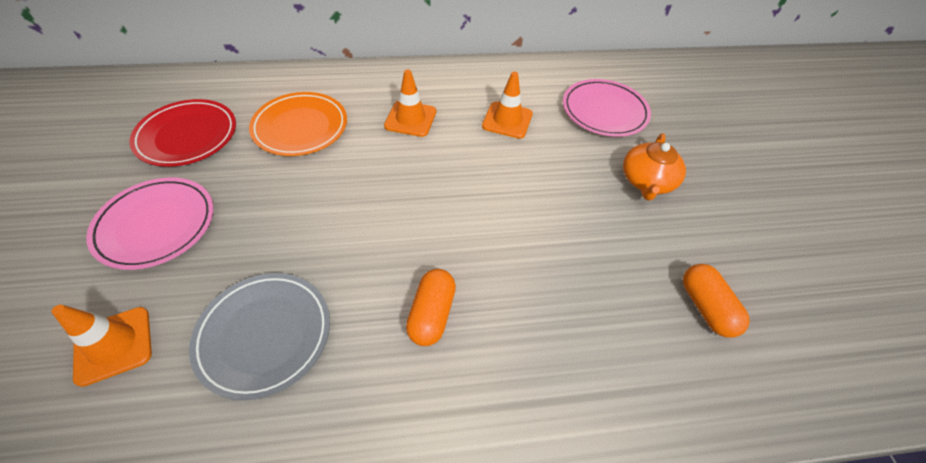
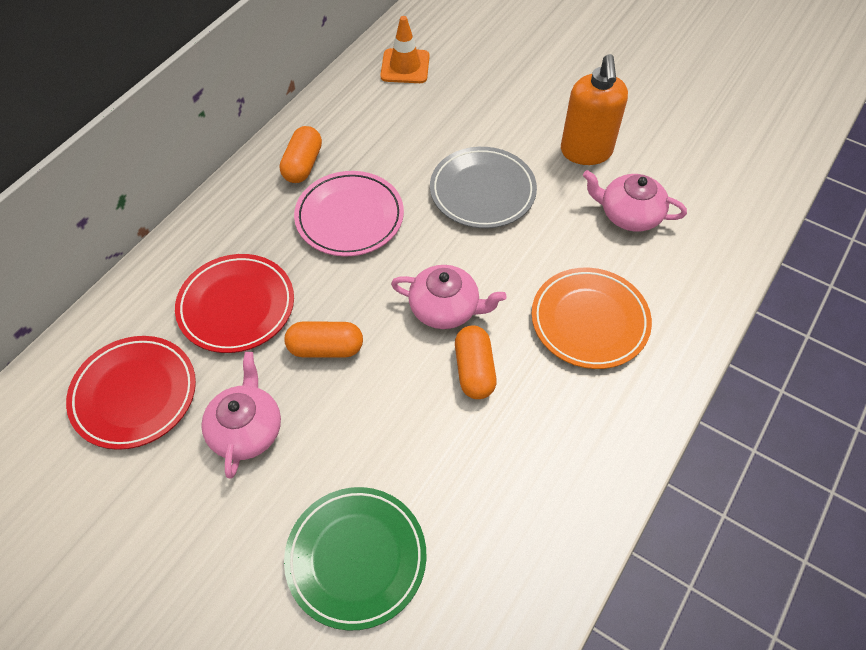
green plate: 0 -> 1
orange capsule: 2 -> 3
orange soap dispenser: 0 -> 1
orange teapot: 1 -> 0
orange traffic cone: 3 -> 1
pink plate: 2 -> 1
pink teapot: 0 -> 3
red plate: 1 -> 2

